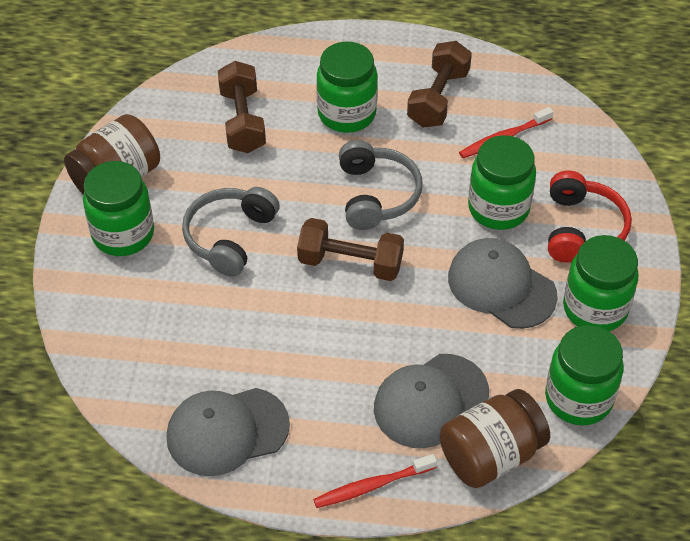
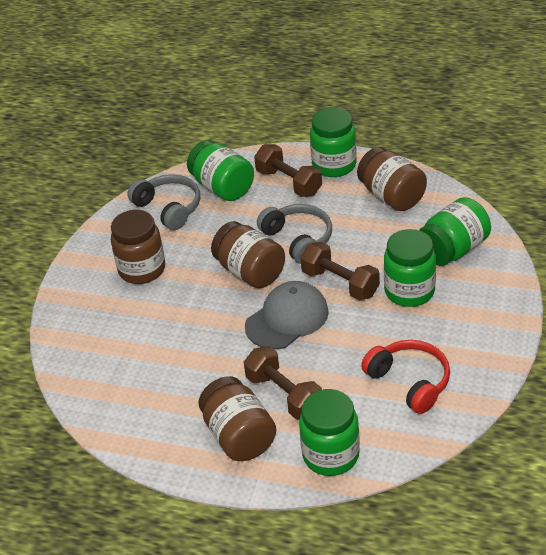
brown jar: 2 -> 4
grey cap: 3 -> 1
red toothbrush: 2 -> 0

